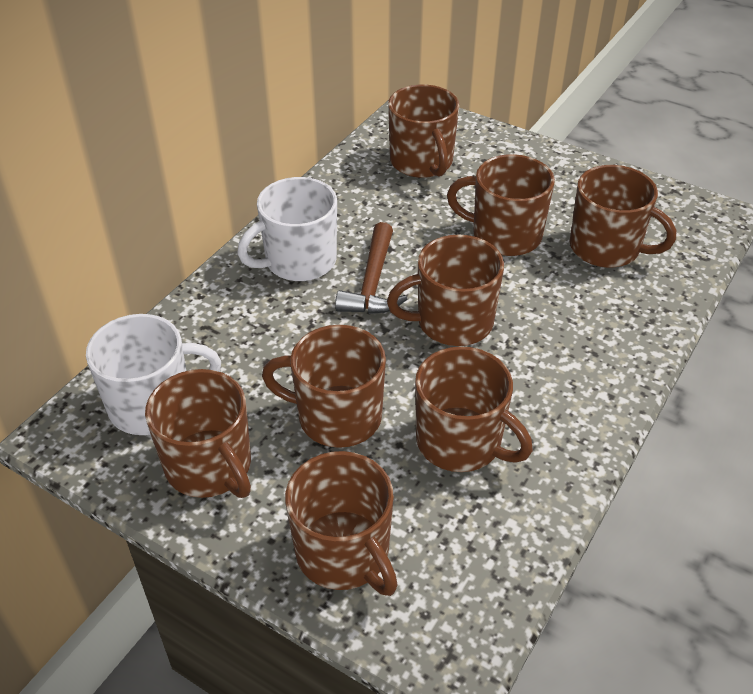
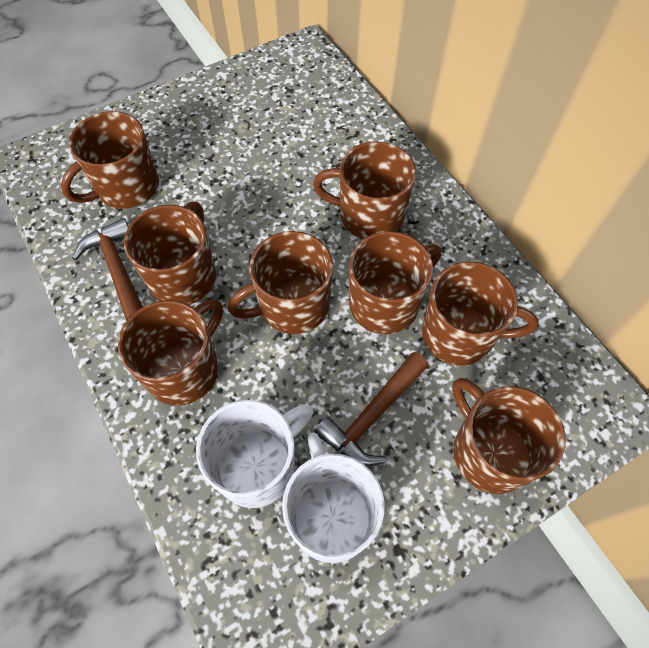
brown hammer: 1 -> 2

